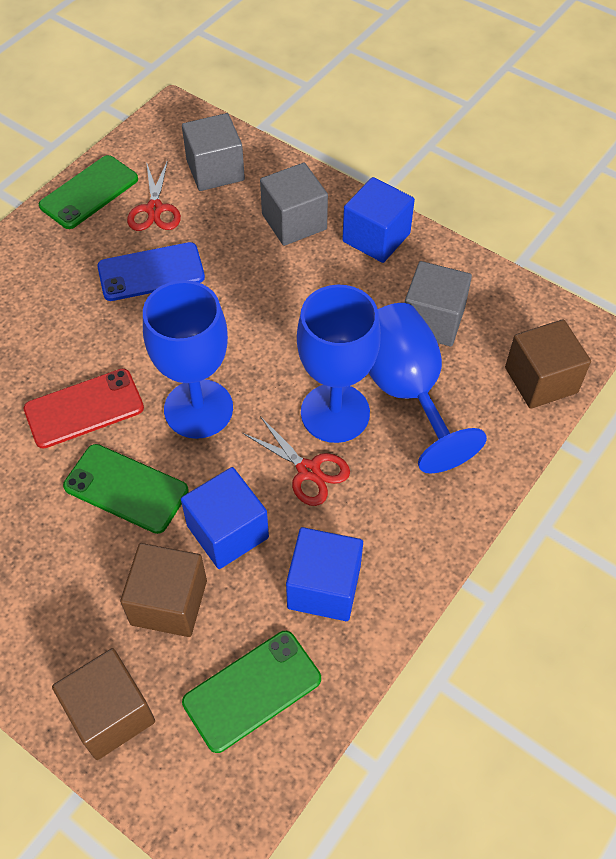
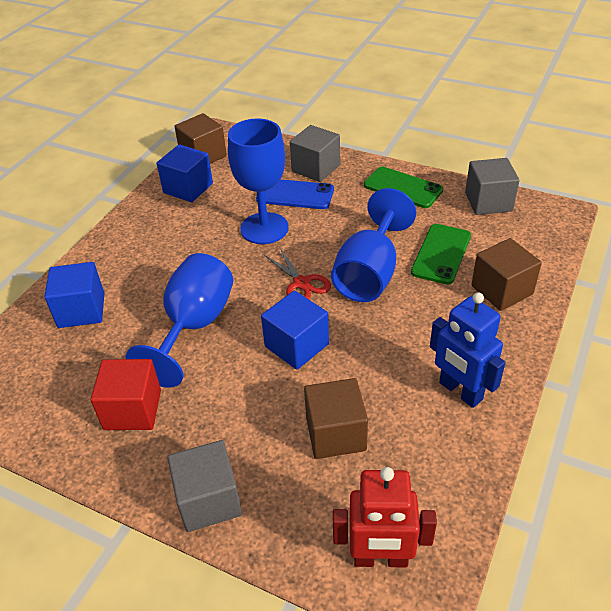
blue robot: 0 -> 1
green phone: 3 -> 2
red cube: 0 -> 1
red phone: 1 -> 0
red robot: 0 -> 1
red scissors: 2 -> 1

